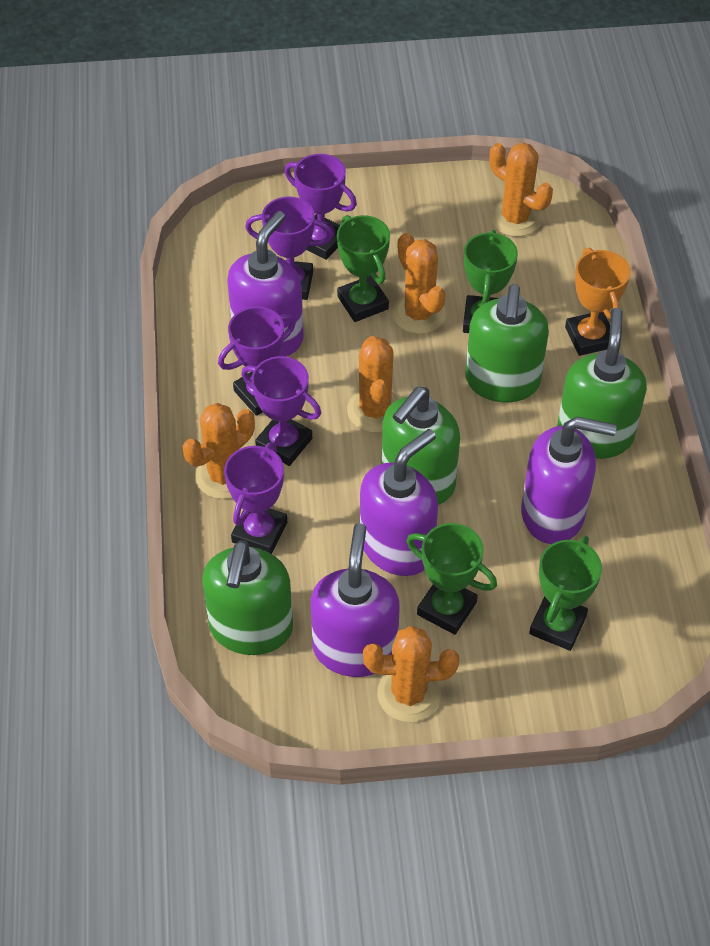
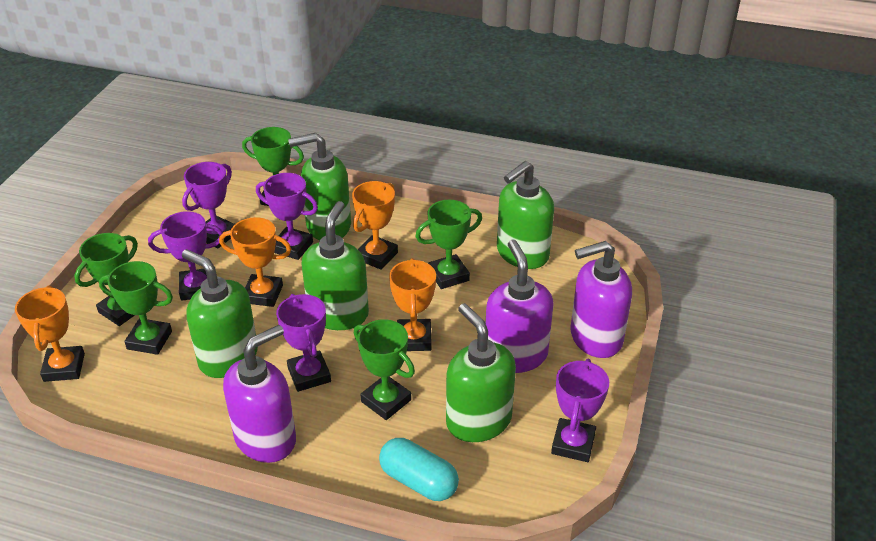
green soap dispenser: 4 -> 5
green trophy: 4 -> 5
orange cactus: 5 -> 0
orange trophy: 1 -> 4
purple soap dispenser: 4 -> 3
turquoise capsule: 0 -> 1

